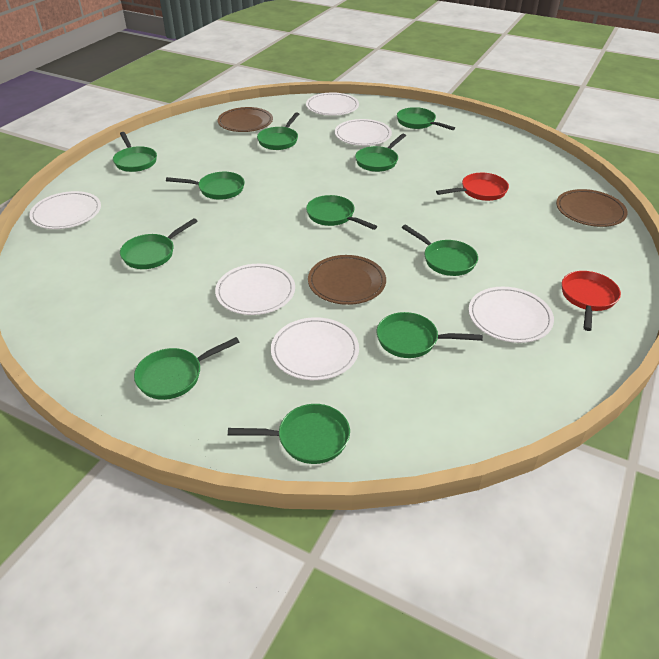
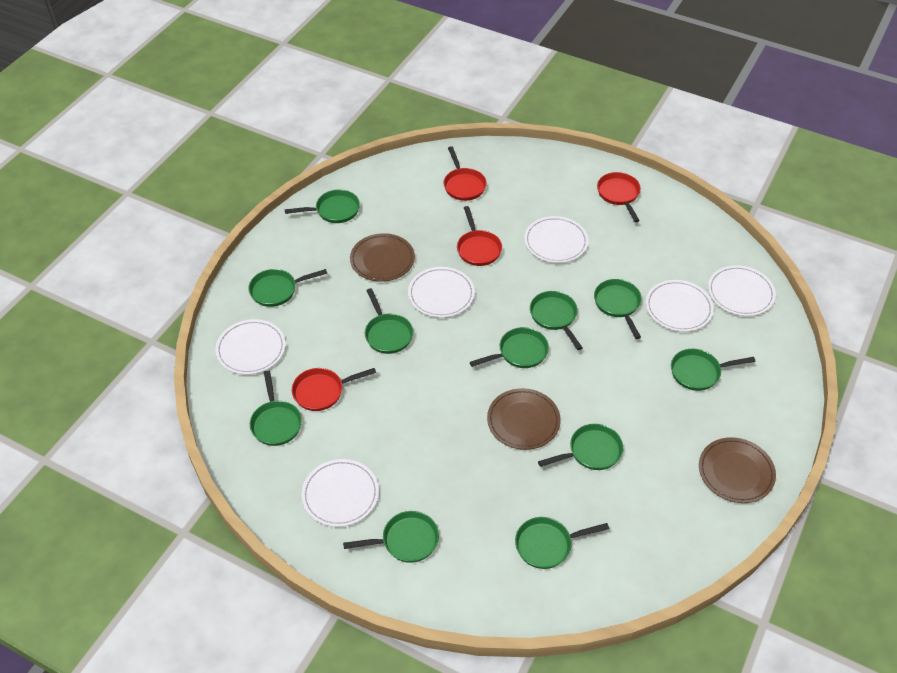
red pan: 2 -> 4

